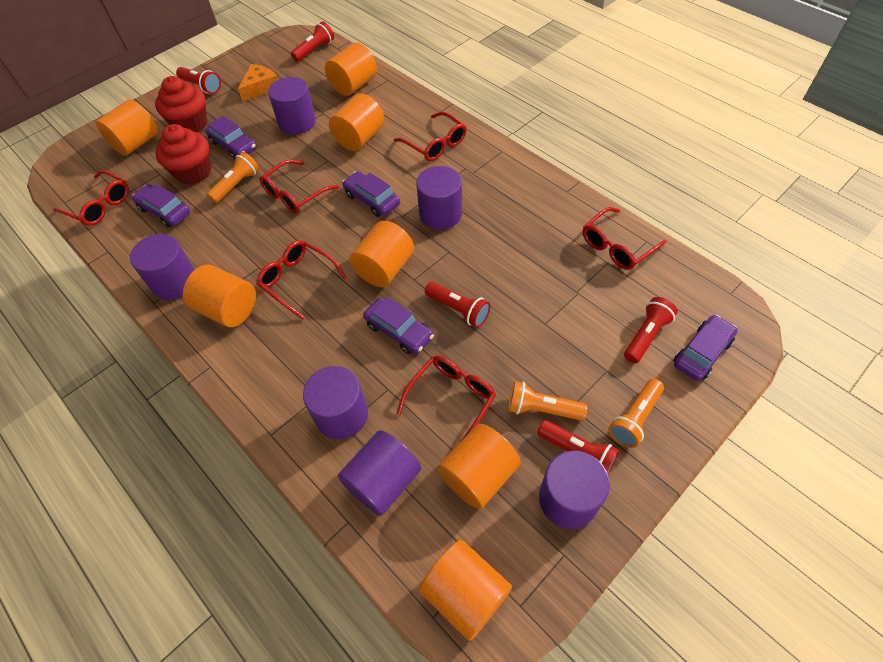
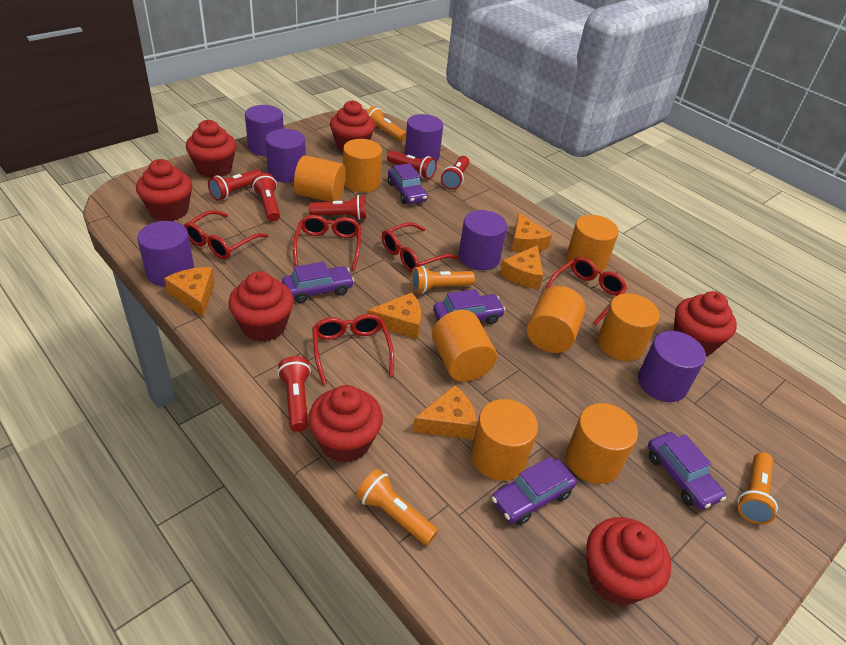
orange cheese: 1 -> 5
orange cylinder: 7 -> 8
orange flashlight: 3 -> 4
red cupcake: 2 -> 7
red flashlight: 5 -> 6
red glasses: 6 -> 5

